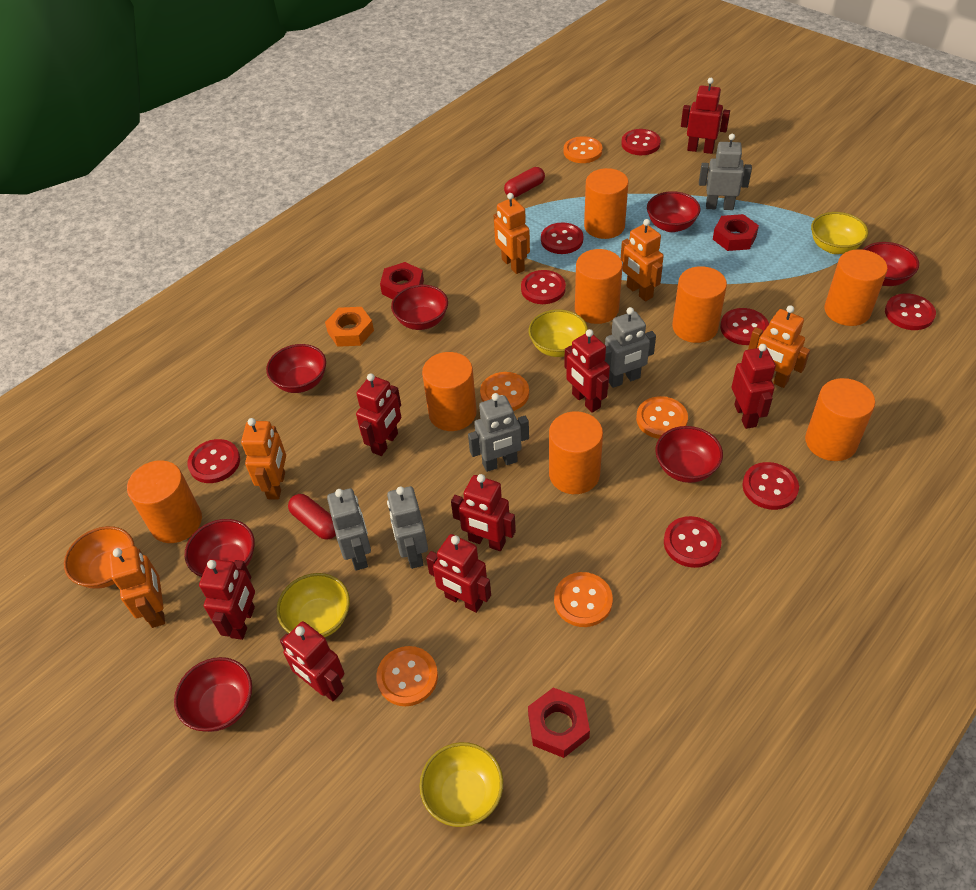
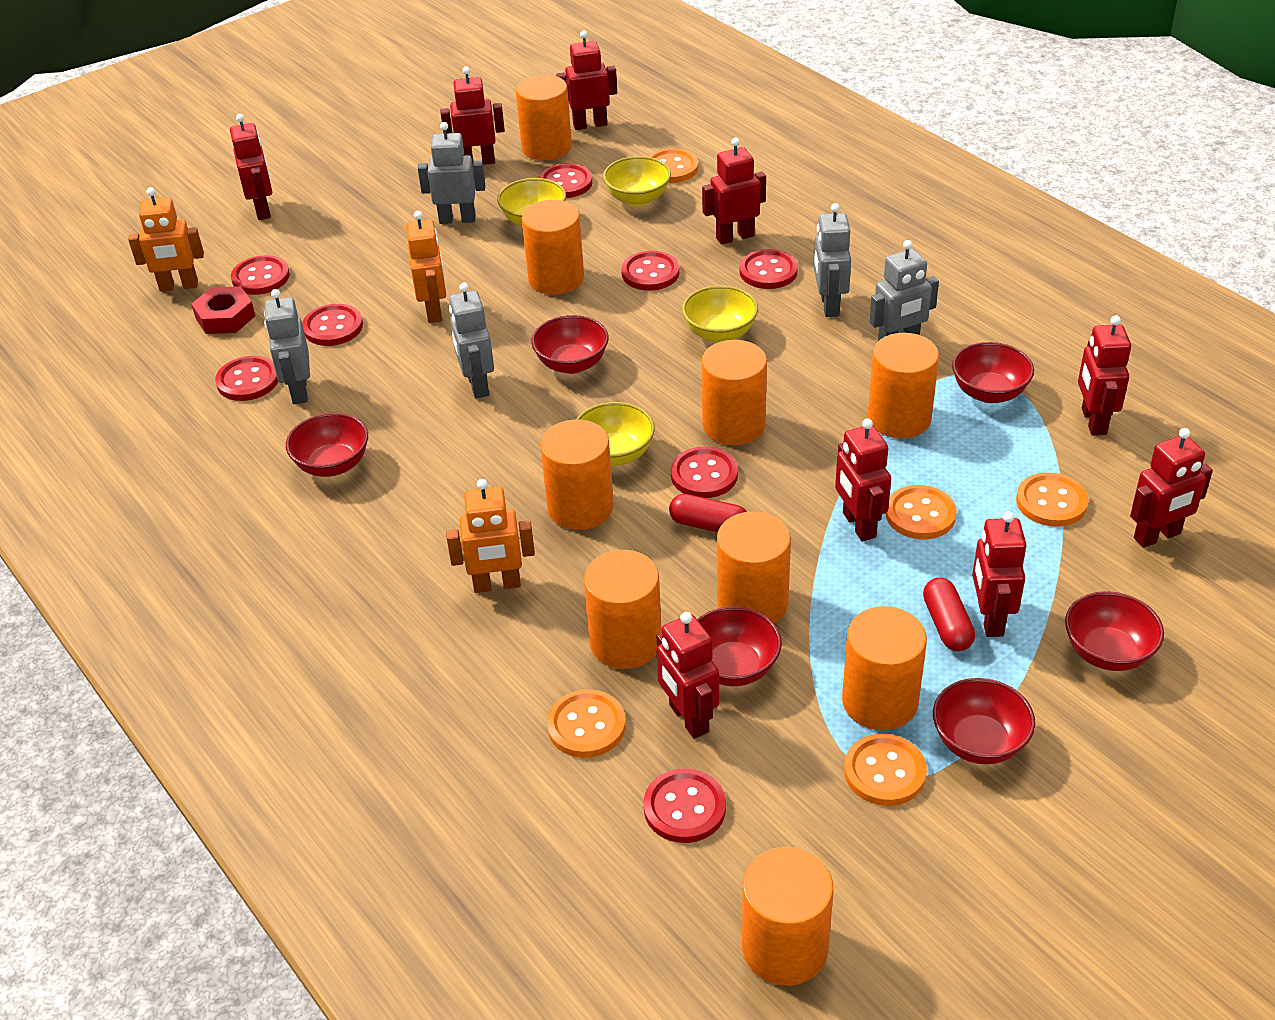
orange bowl: 1 -> 0
orange cylinder: 8 -> 9
orange nut: 1 -> 0
orange robot: 5 -> 3
red bowl: 7 -> 6
red nut: 3 -> 1
red robot: 8 -> 9

